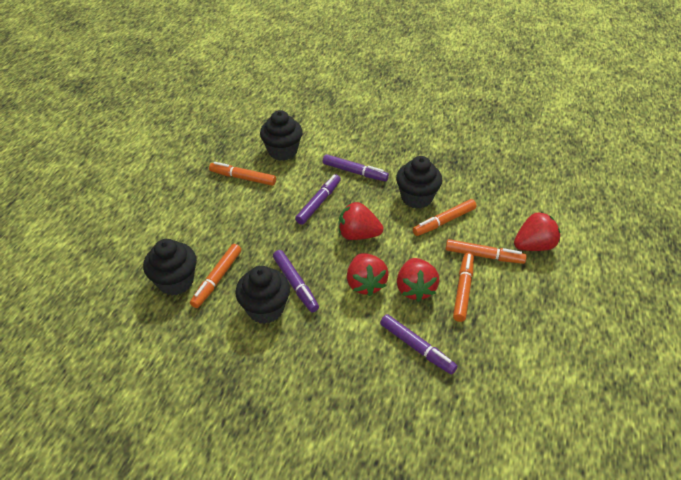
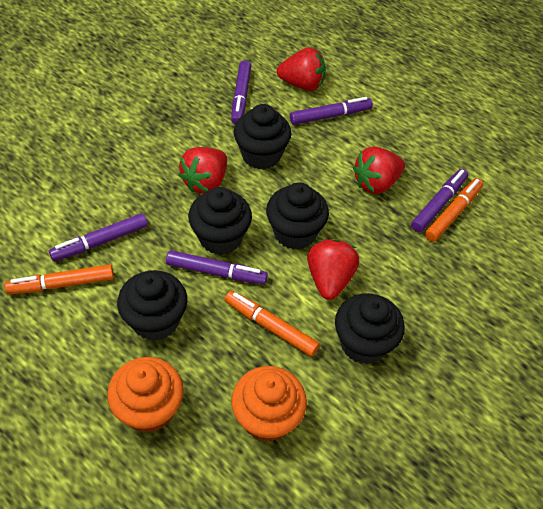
black cupcake: 4 -> 5
orange cupcake: 0 -> 2
orange marker: 5 -> 3
purple marker: 4 -> 5

